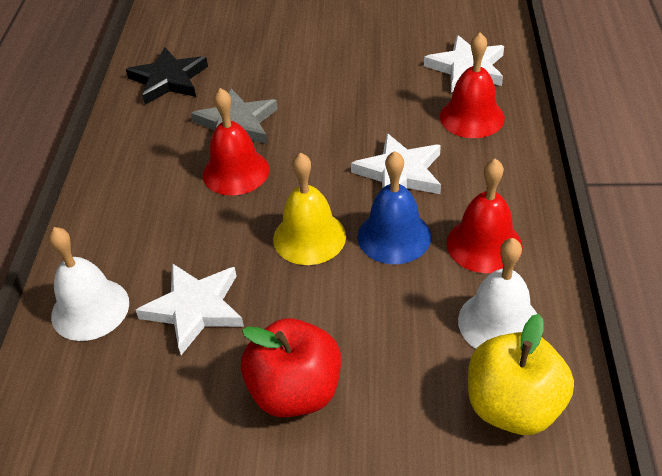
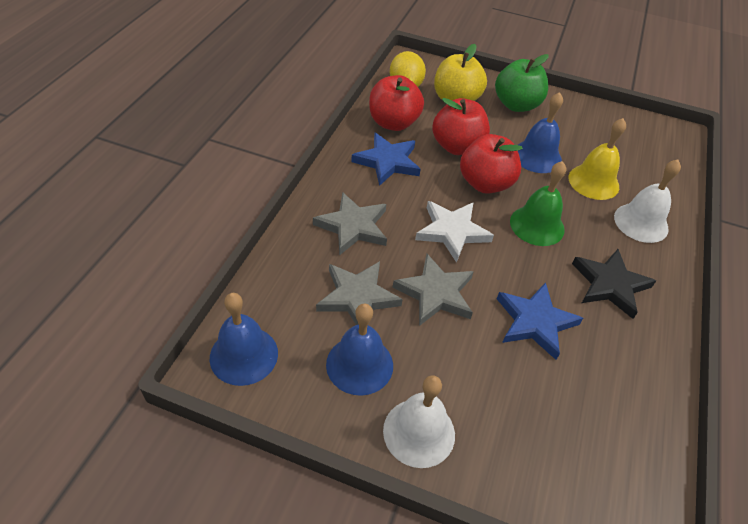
blue bell: 1 -> 3
blue star: 0 -> 2
green apple: 0 -> 1
green bell: 0 -> 1
grey star: 1 -> 3
red apple: 1 -> 3
red bell: 3 -> 0
white star: 3 -> 1
yellow lemon: 0 -> 1

